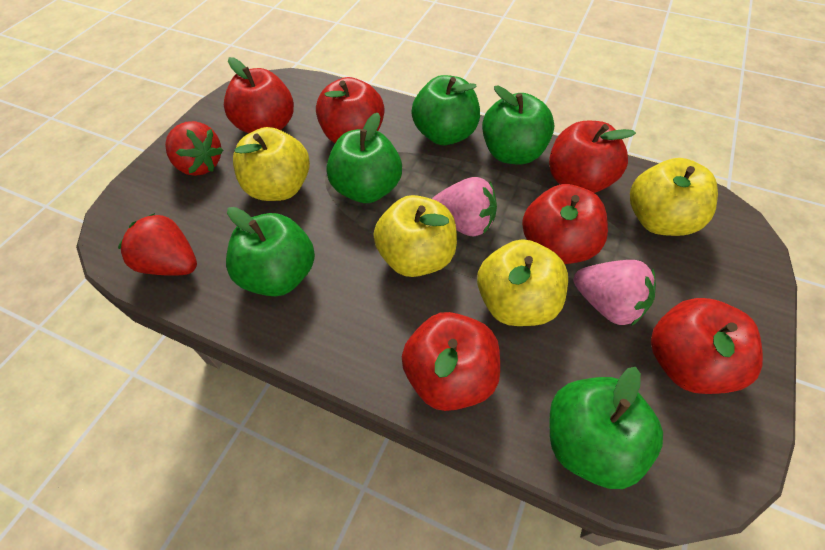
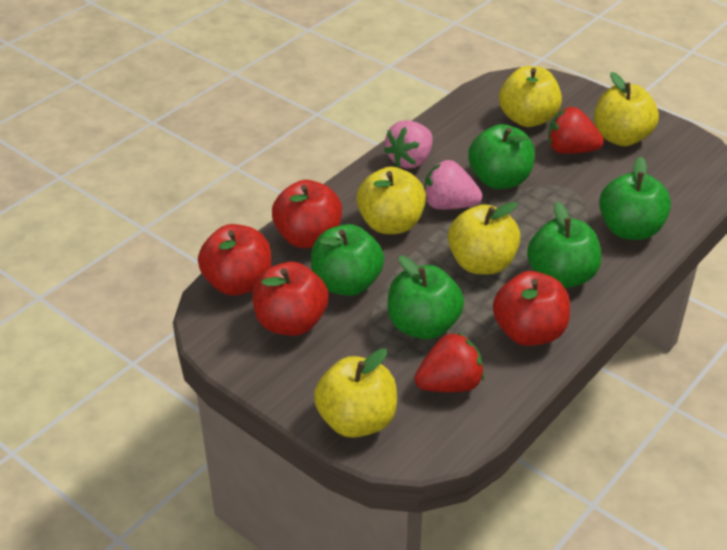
red apple: 6 -> 4
yellow apple: 4 -> 5

